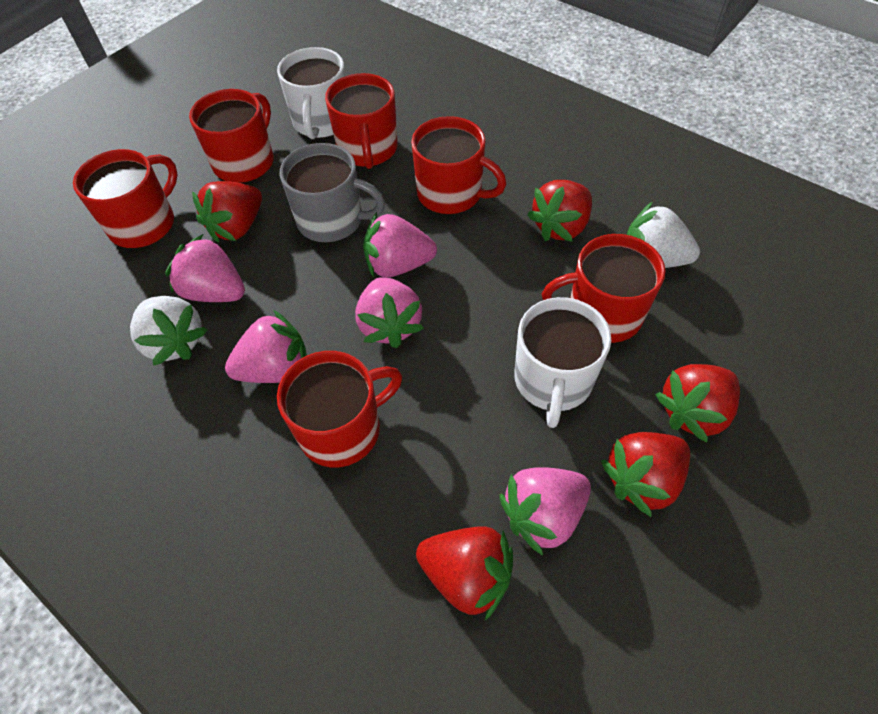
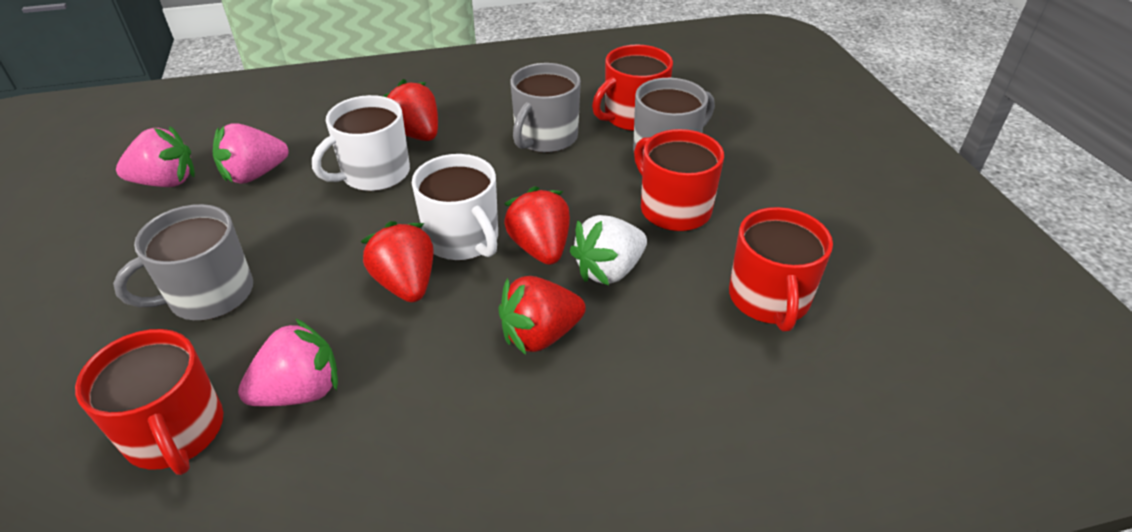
grey mug: 1 -> 3
pink strawberry: 5 -> 3
red mug: 6 -> 4
red strawberry: 5 -> 4
white strawberry: 2 -> 1

